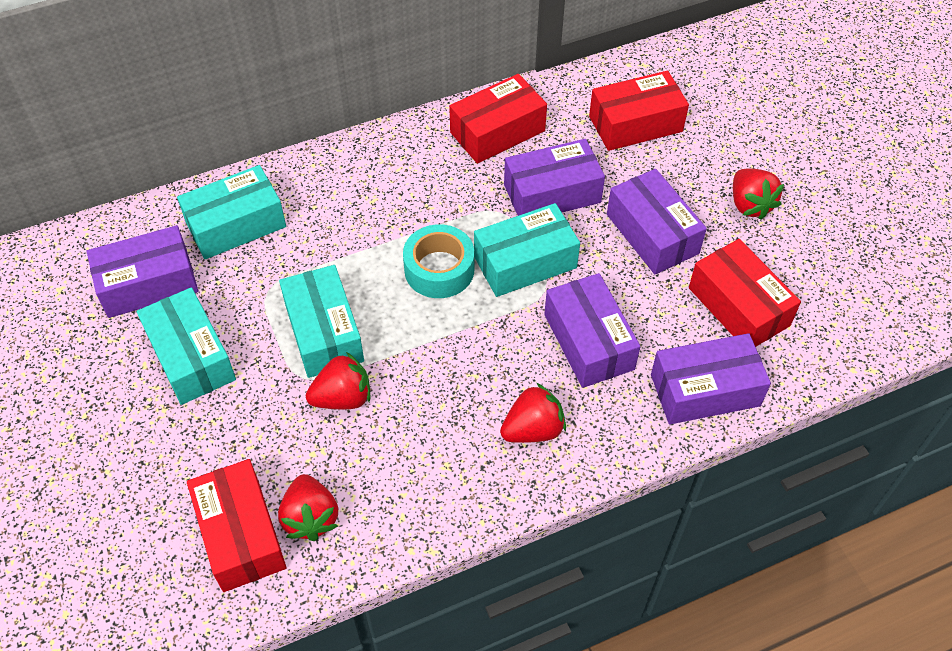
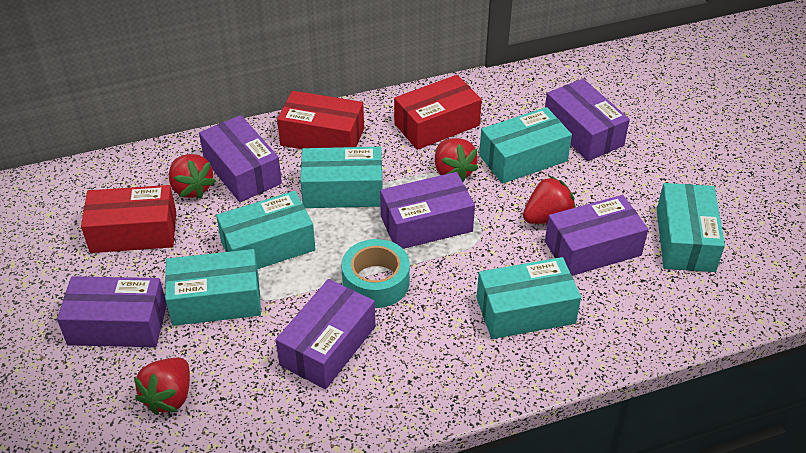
purple box: 5 -> 6
red box: 4 -> 3
turquoise box: 4 -> 6

